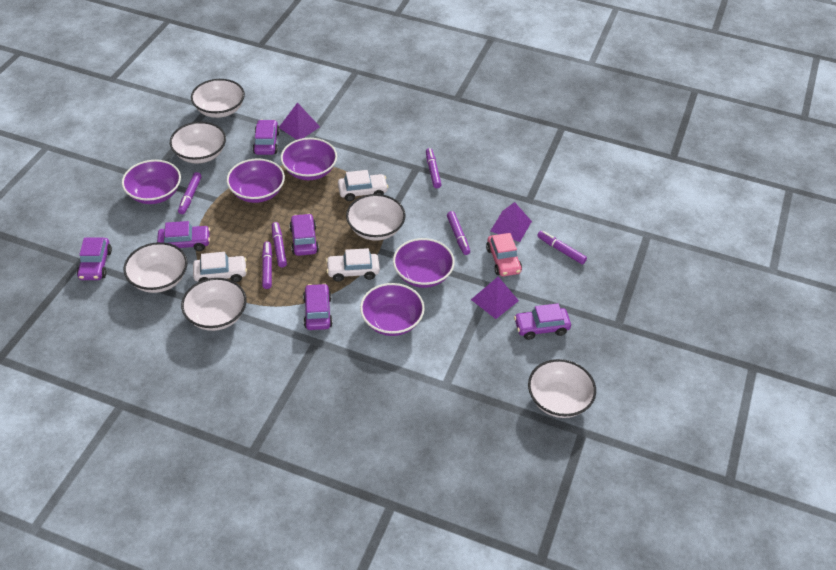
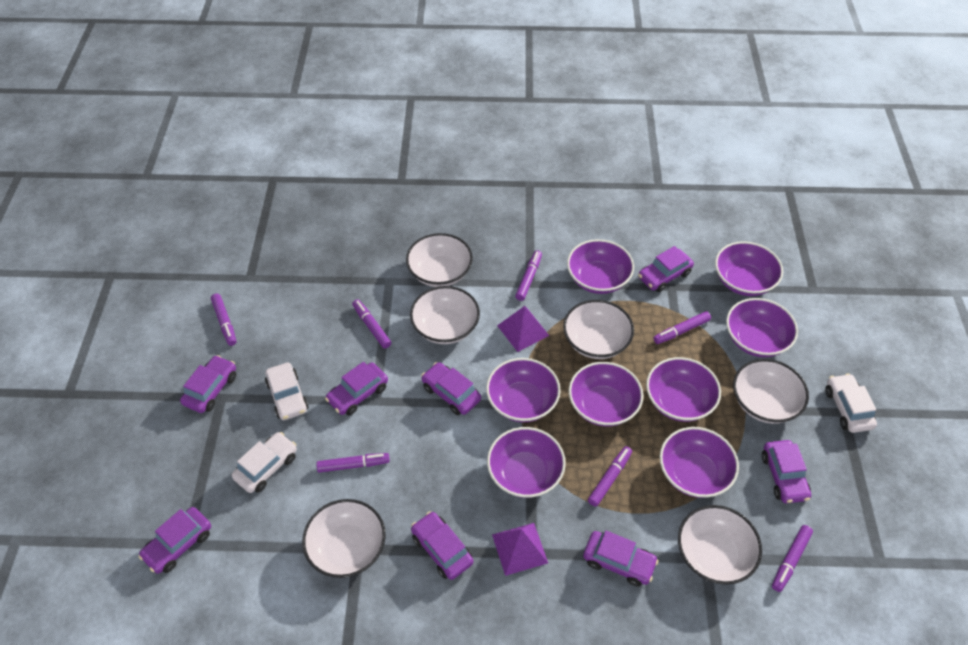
pink car: 1 -> 0
purple bowl: 5 -> 8
purple car: 6 -> 8
purple marker: 6 -> 7
purple pyramid: 3 -> 2

